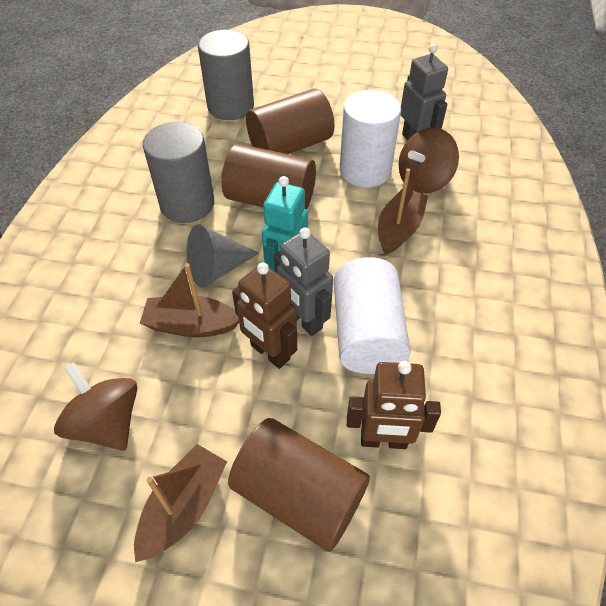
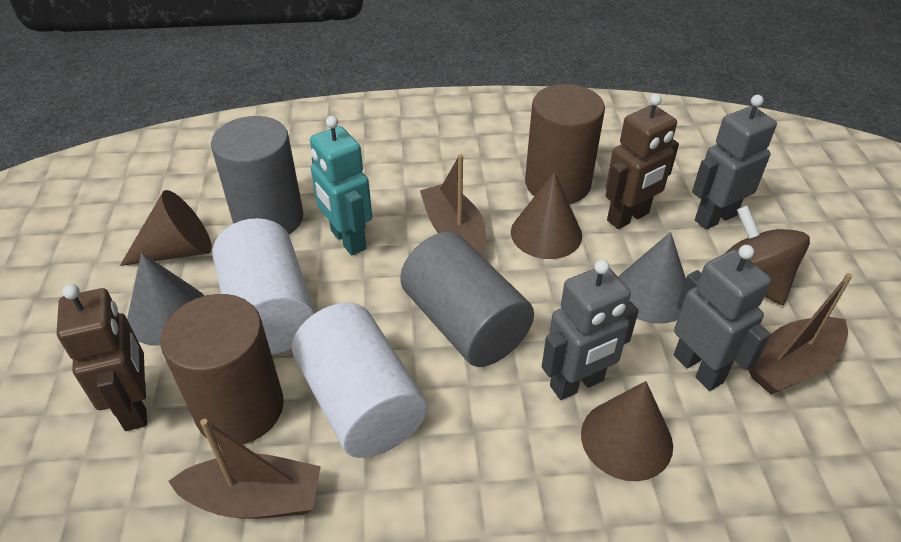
brown cone: 0 -> 3
brown cylinder: 3 -> 2
brown spinning top: 2 -> 1
grey cone: 1 -> 2
grey robot: 2 -> 3

